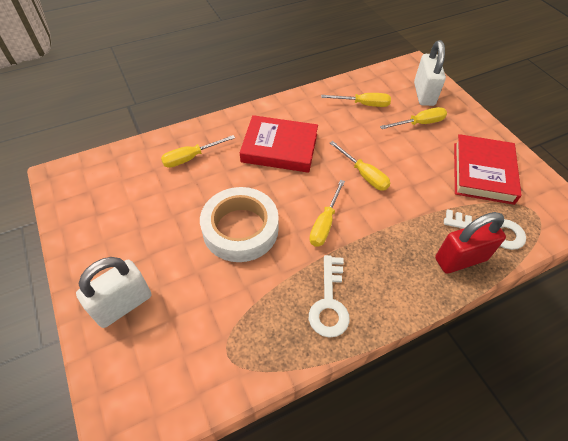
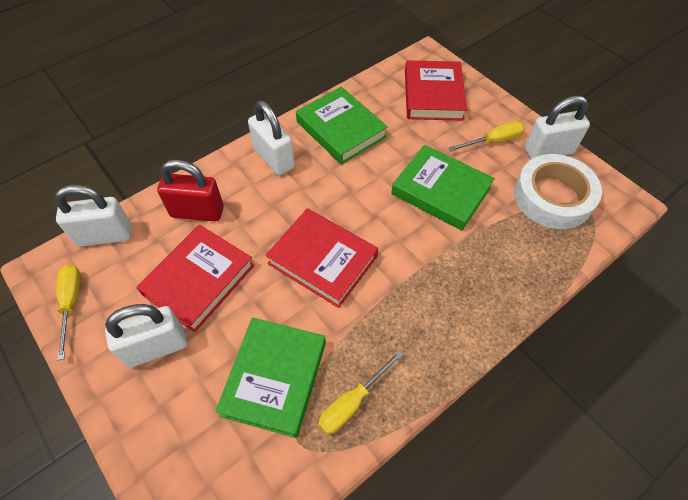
green book: 0 -> 3
red book: 2 -> 3
white key: 2 -> 0
white padlock: 2 -> 4
yellow screwdriver: 5 -> 3

